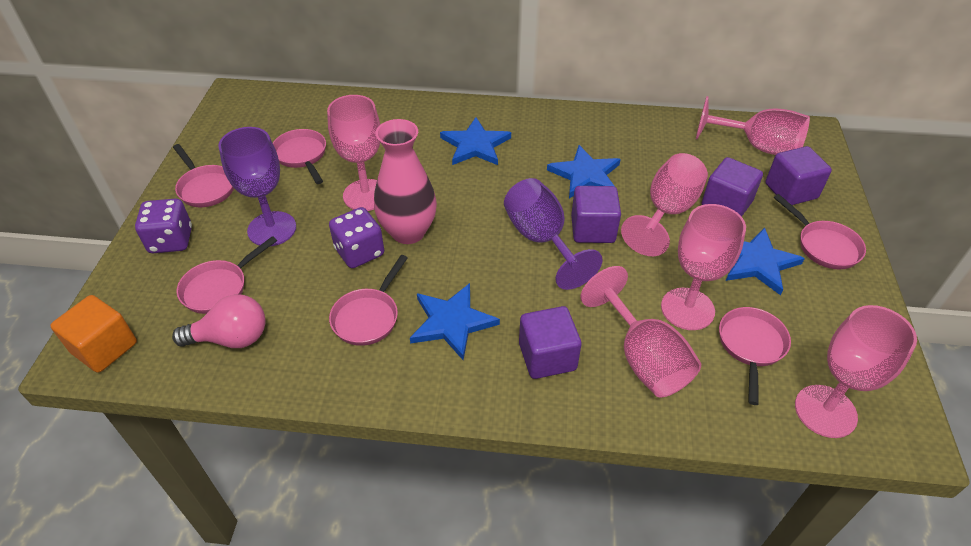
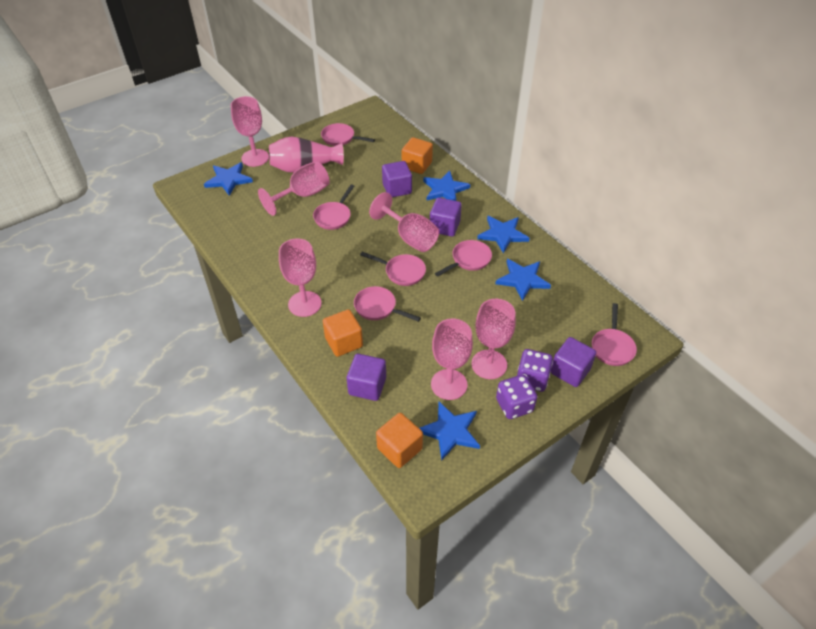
blue star: 4 -> 5
orange cube: 1 -> 3
pink light bulb: 1 -> 0
purple goblet: 2 -> 0

